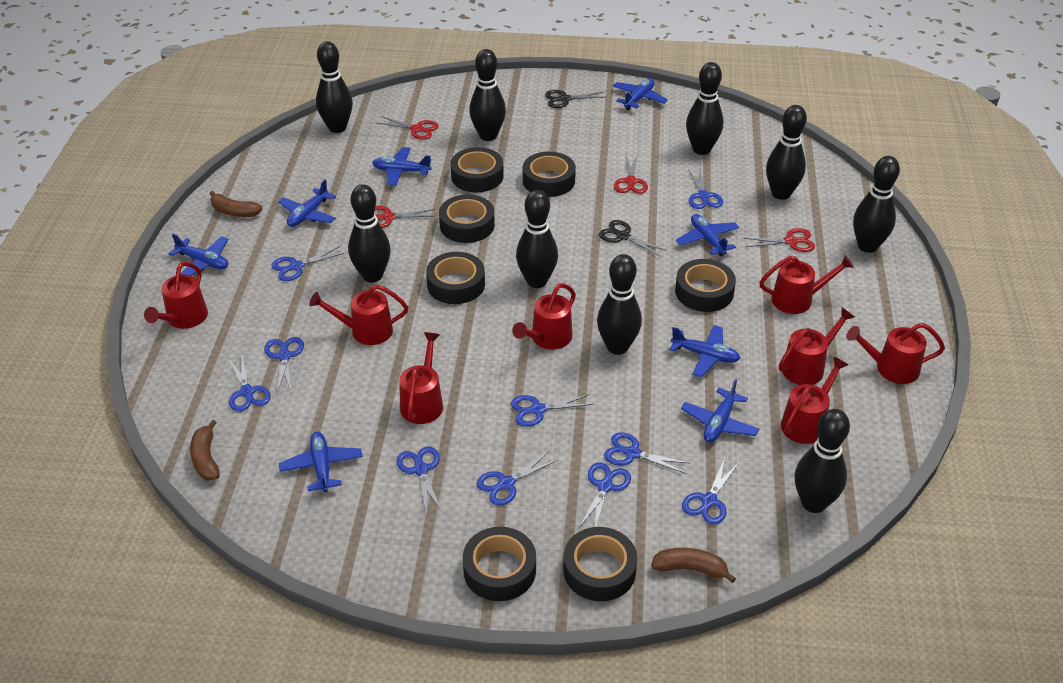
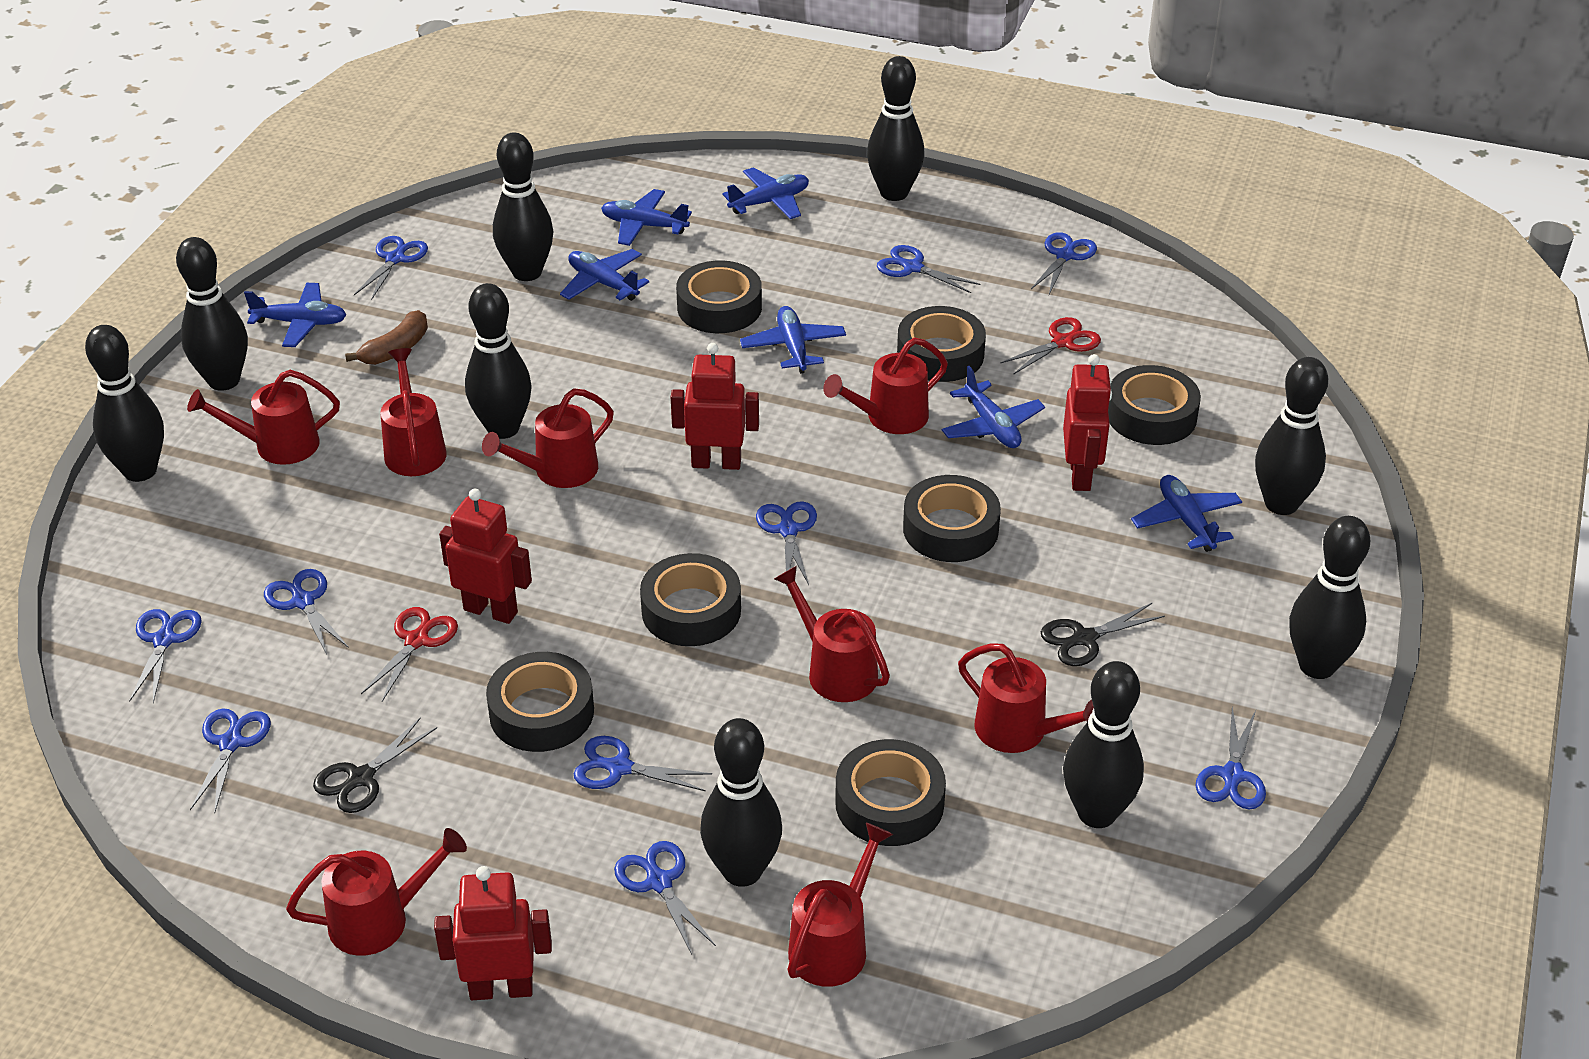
blue plane: 8 -> 7
brown banana: 3 -> 1
red robot: 0 -> 4
red scissors: 4 -> 2

